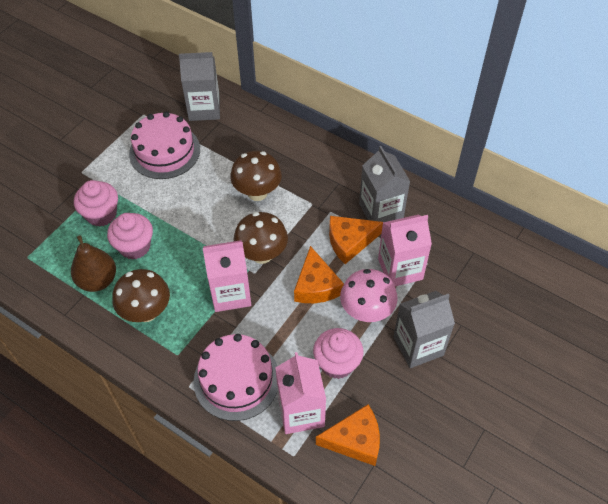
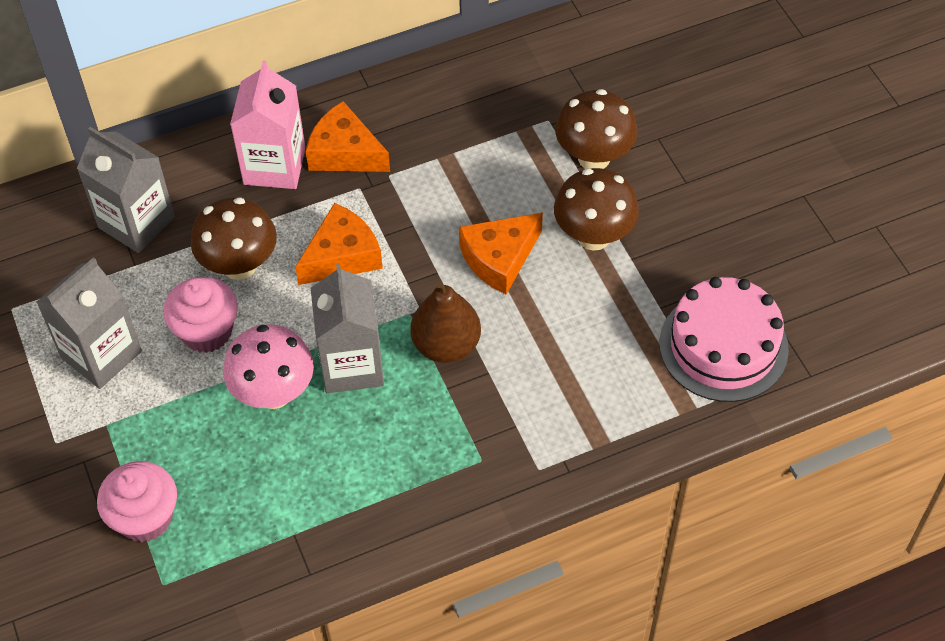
pink cake: 2 -> 1
pink carton: 3 -> 1
pink cupcake: 3 -> 2

